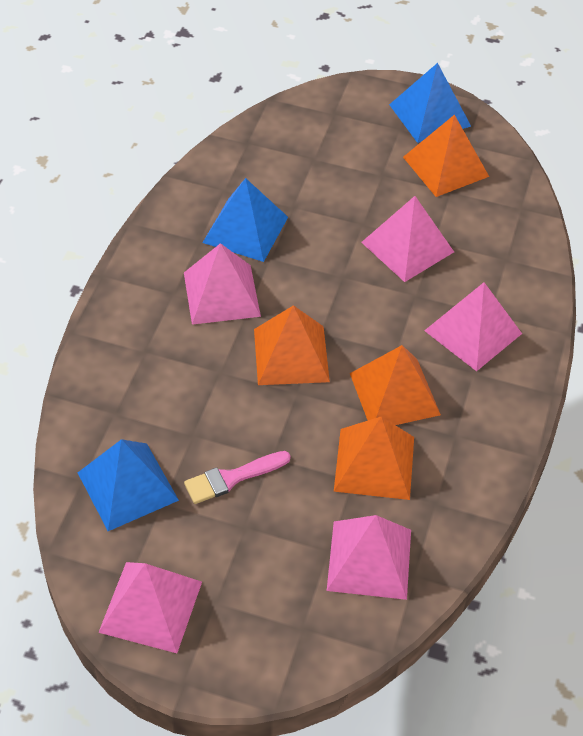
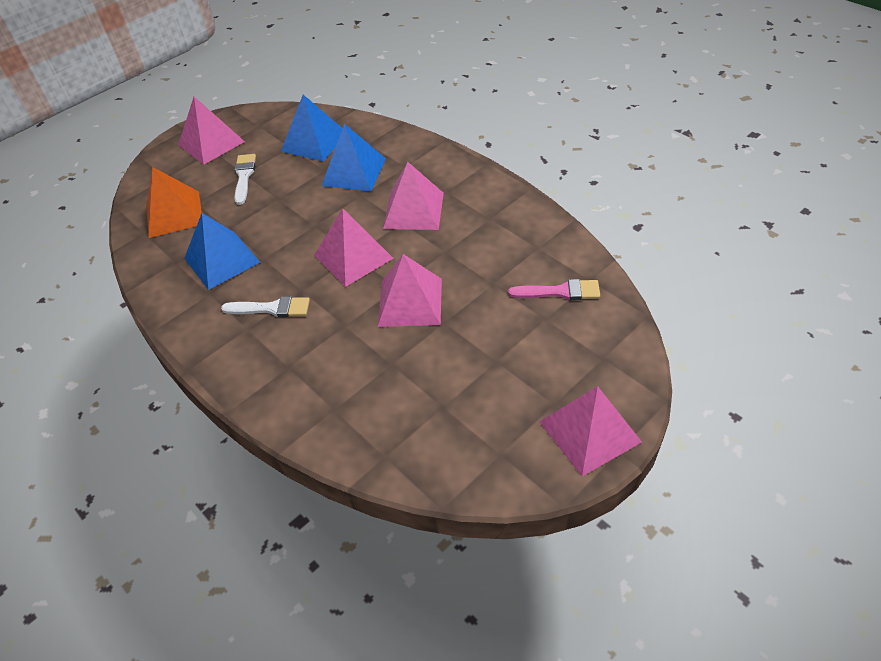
orange pyramid: 4 -> 1
white brush: 0 -> 2

